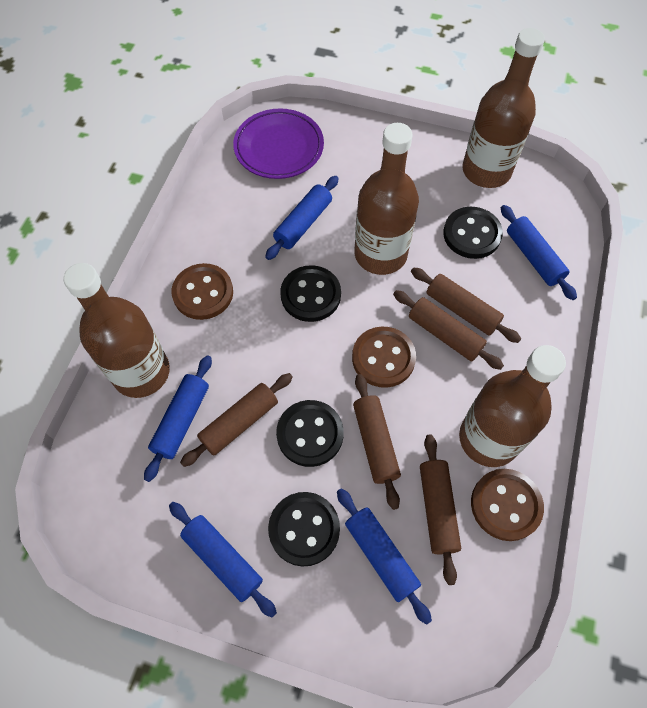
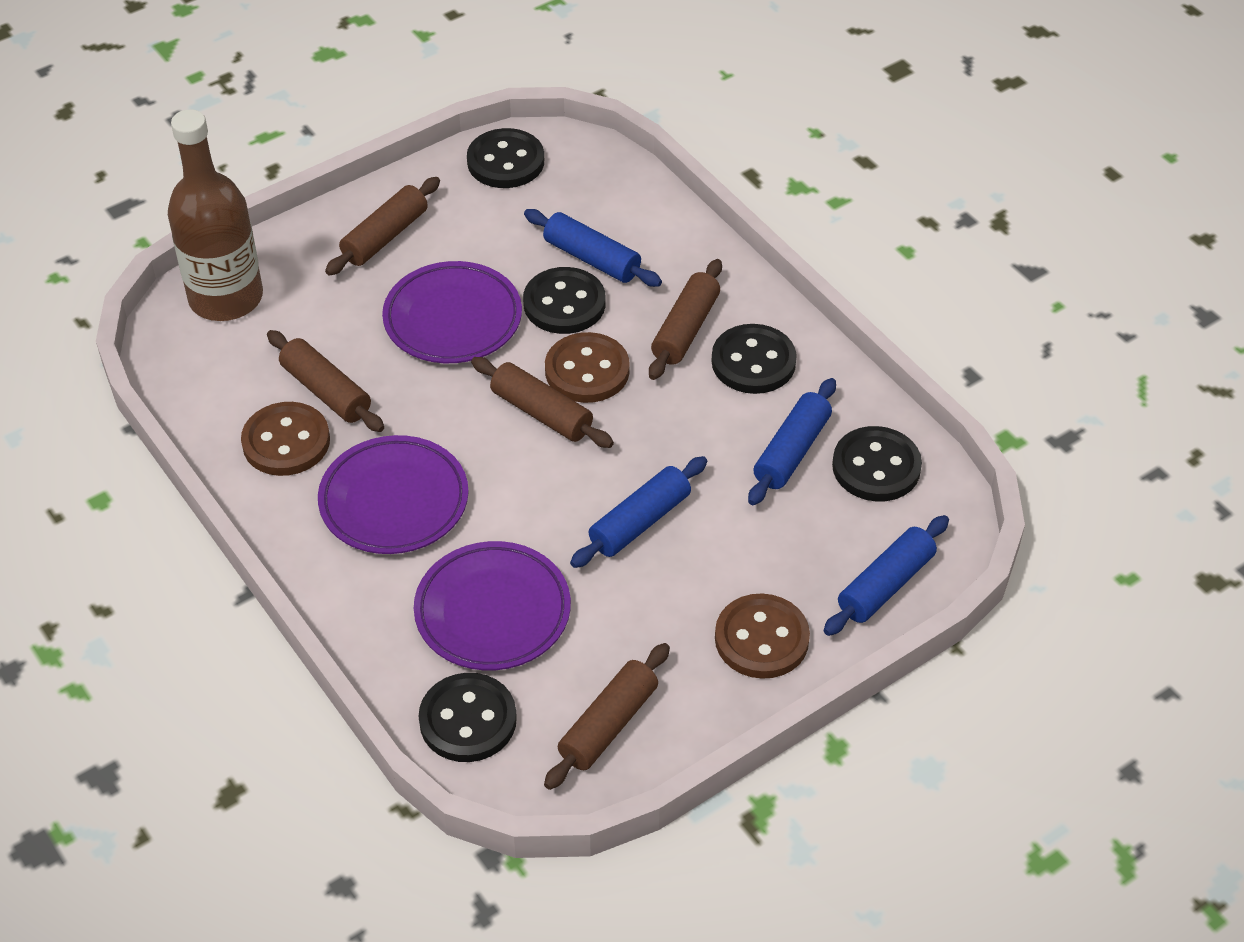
black button: 4 -> 5
blue rolling pin: 5 -> 4
brown bottle: 4 -> 1
purple plate: 1 -> 3

